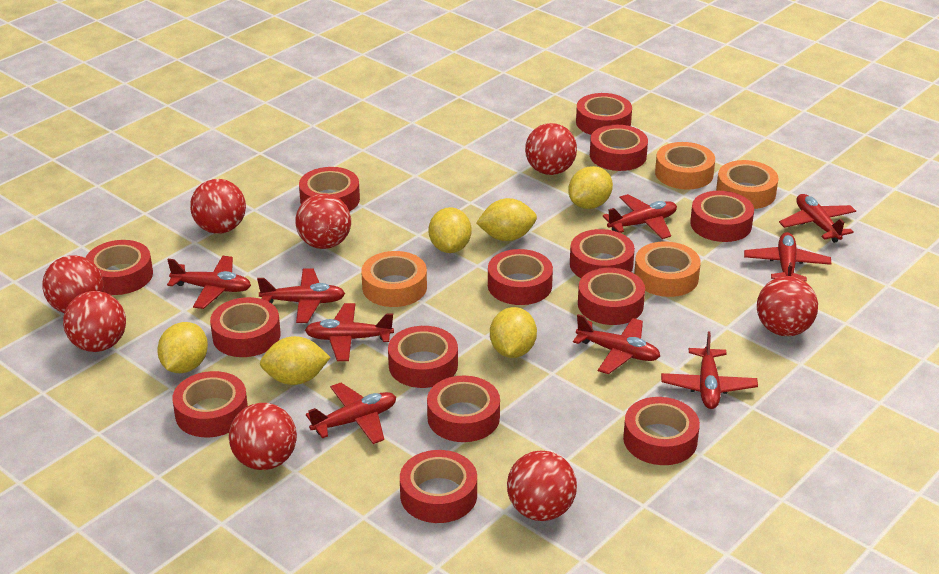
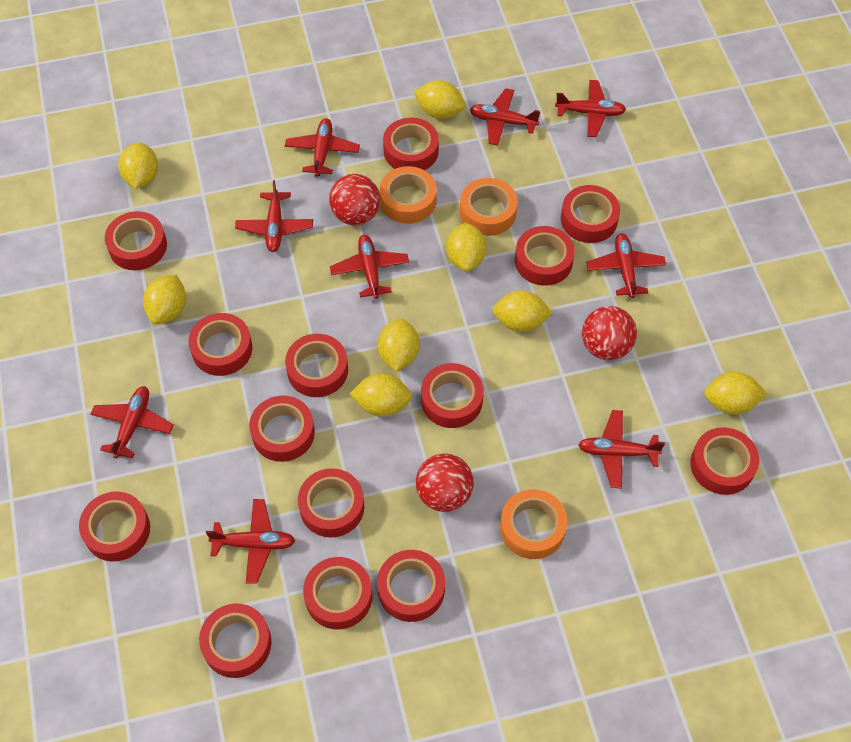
orange tape: 4 -> 3
red ball: 8 -> 3
yellow lemon: 6 -> 8

